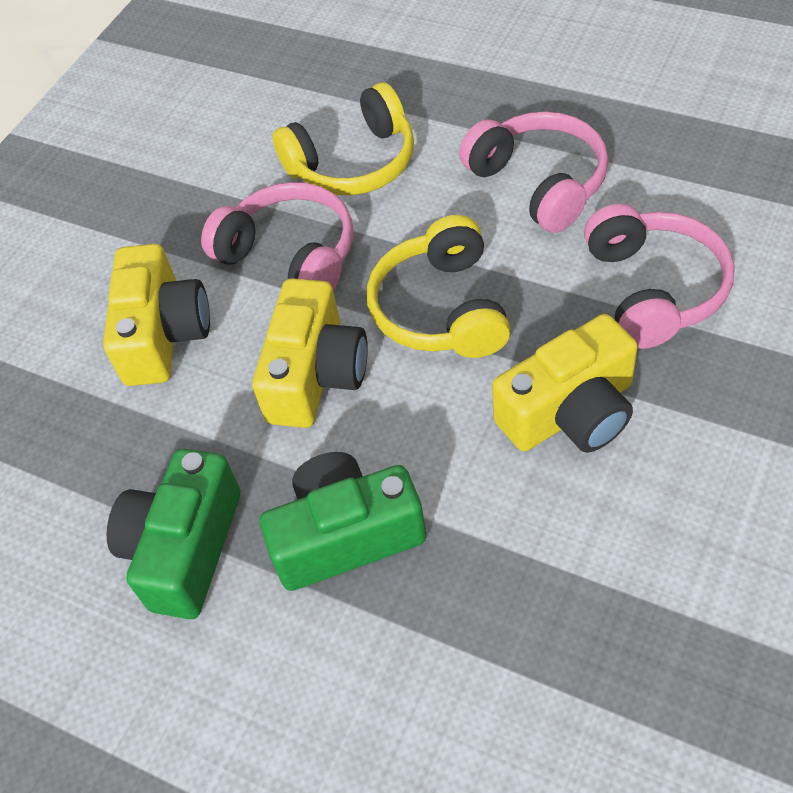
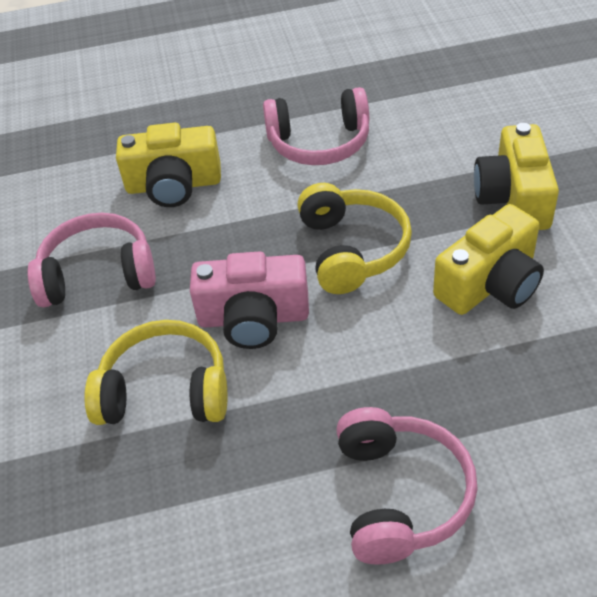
green camera: 2 -> 0
pink camera: 0 -> 1

